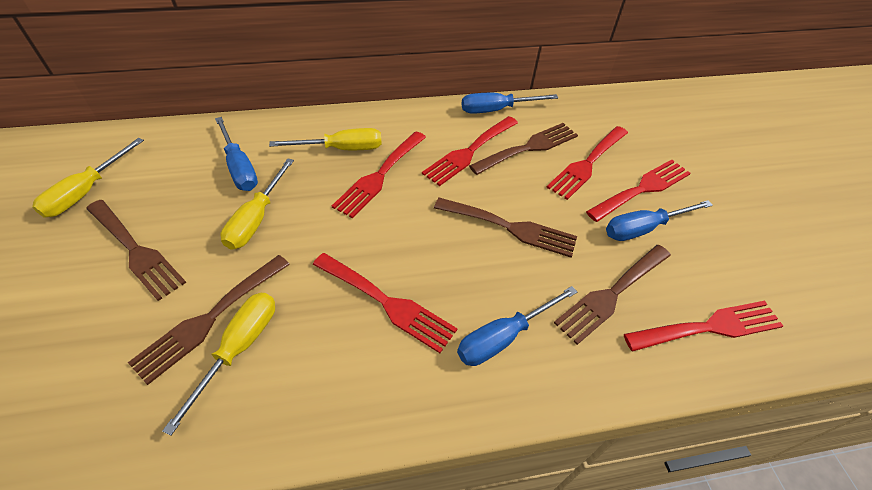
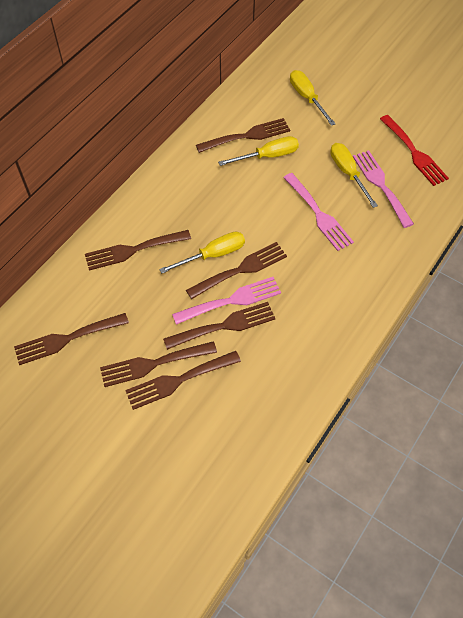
blue screwdriver: 4 -> 0
brown fork: 5 -> 7
pink fork: 0 -> 3
red fork: 6 -> 1

